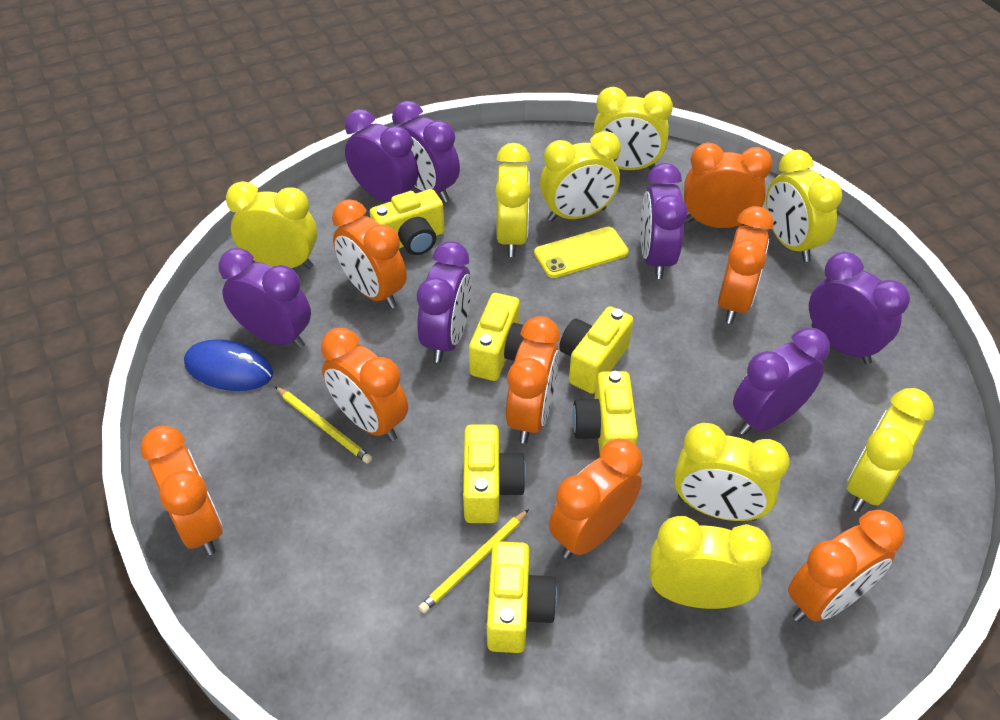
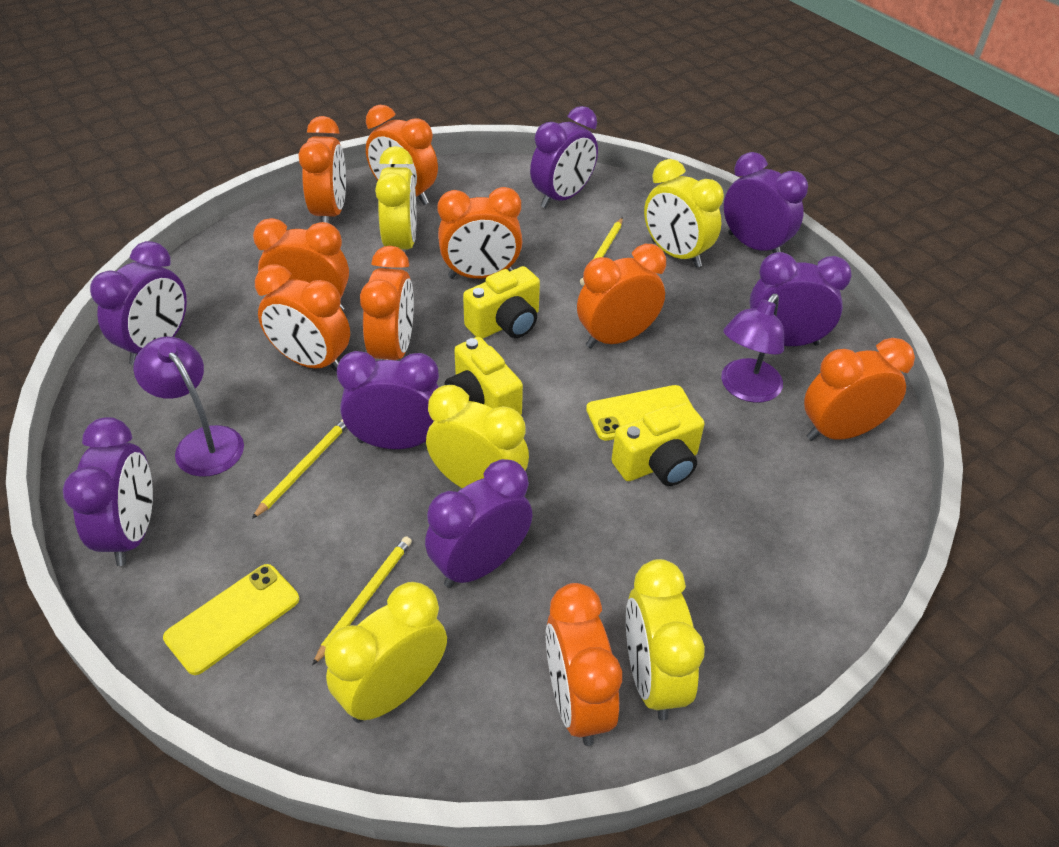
blue mouse: 1 -> 0
orange clock: 8 -> 9
purple lamp: 0 -> 2
yellow camera: 6 -> 3
yellow clock: 8 -> 5
yellow pencil: 2 -> 3
yellow phone: 1 -> 2

